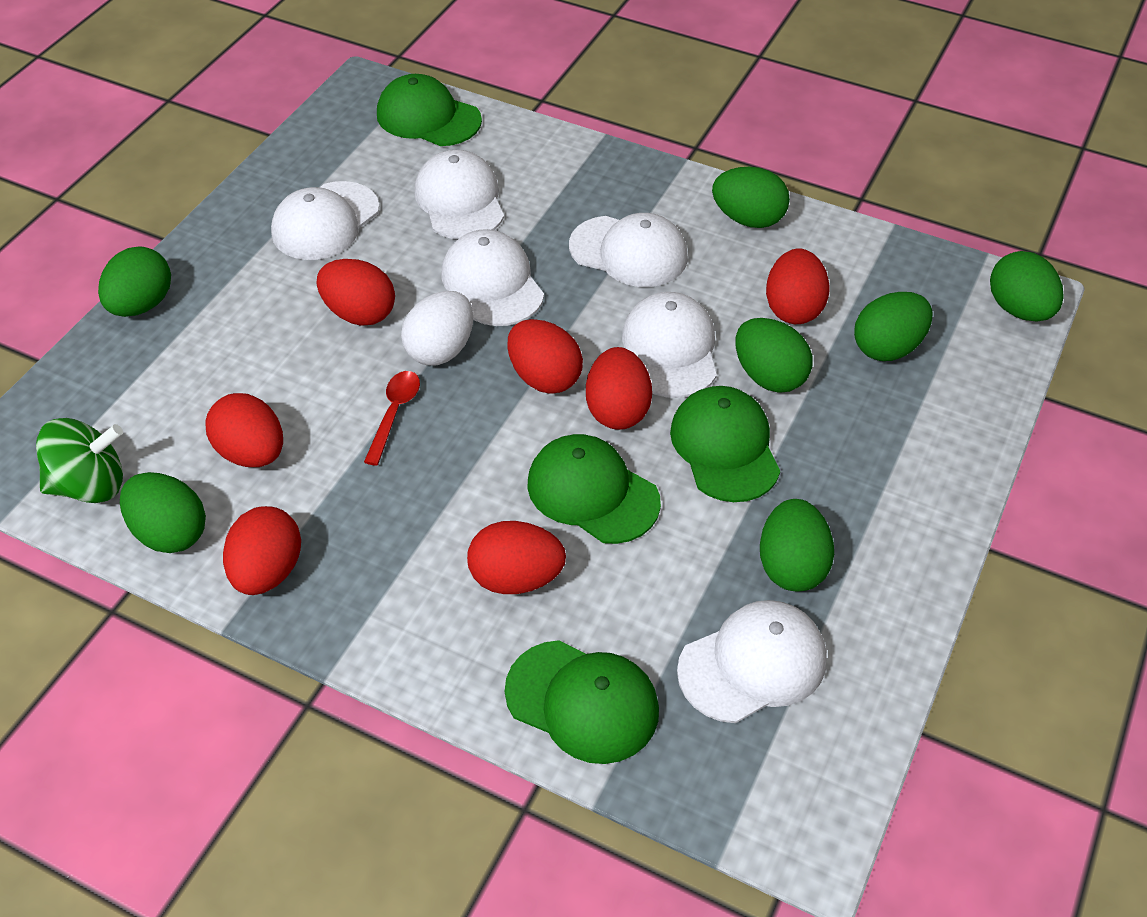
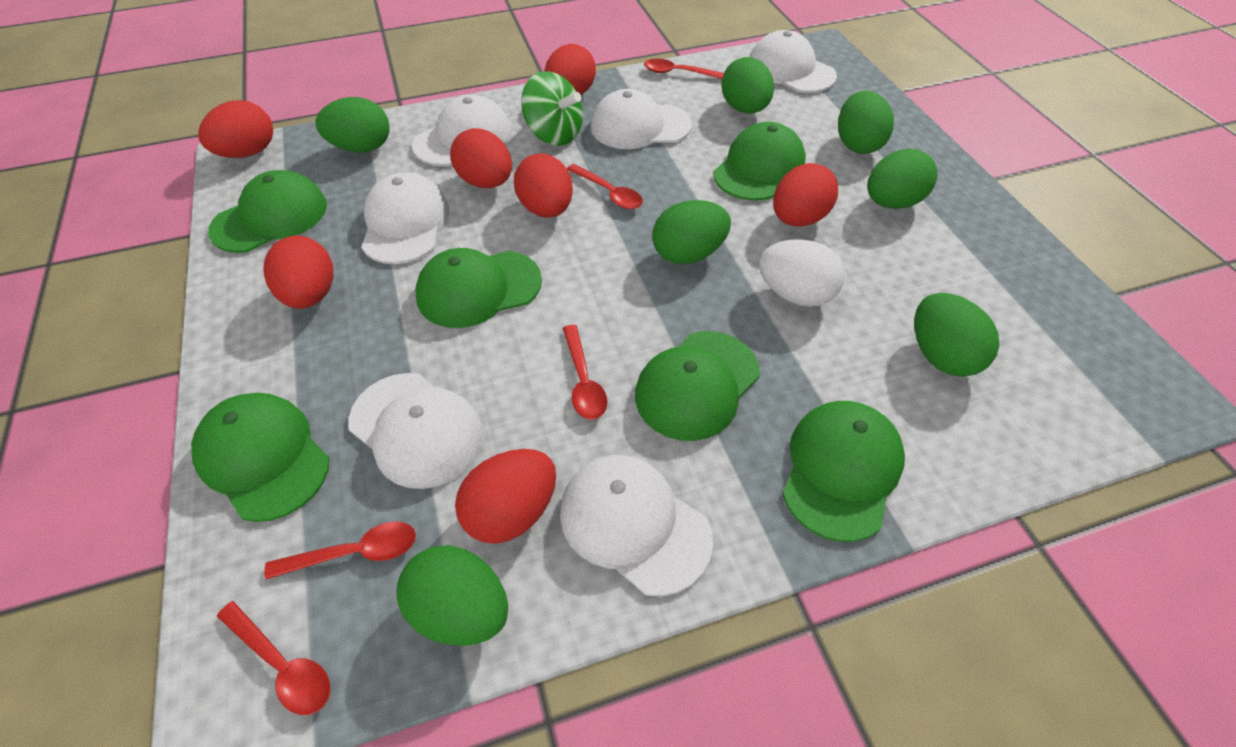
green cap: 4 -> 6
red spoon: 1 -> 5

